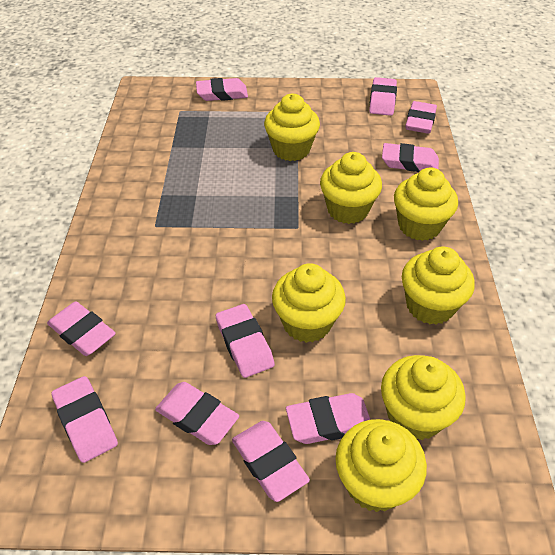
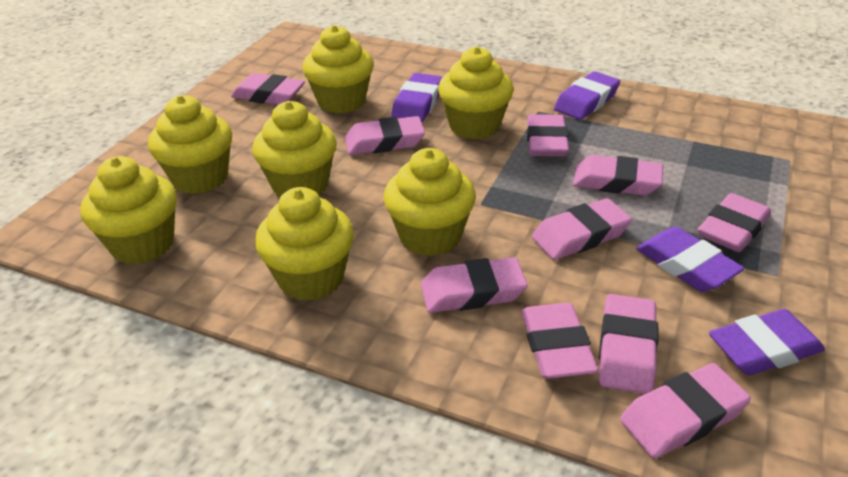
purple eraser: 0 -> 4

